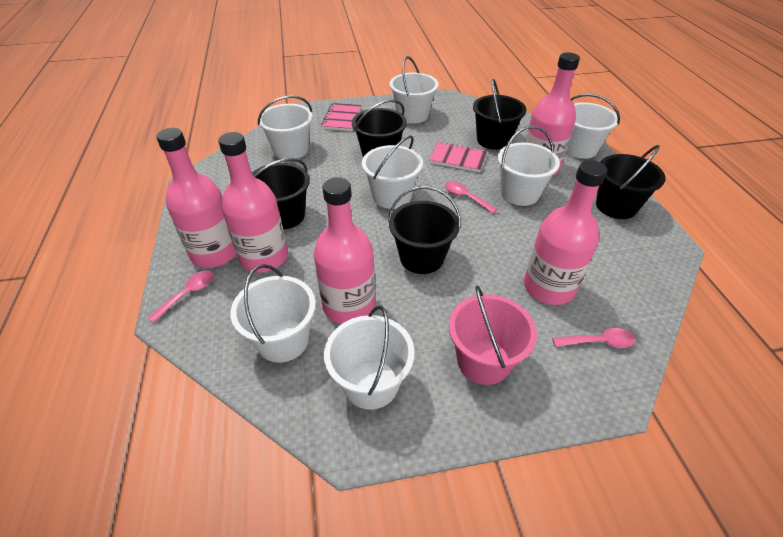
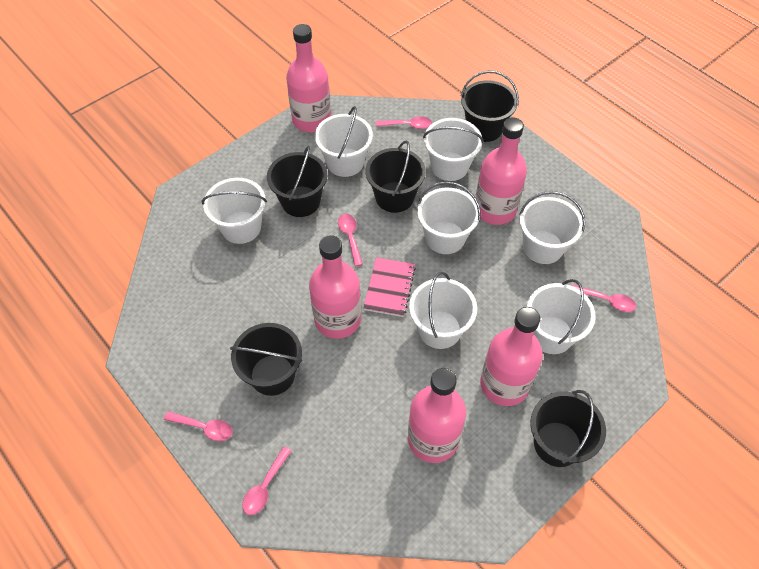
pink bucket: 1 -> 0
pink notebook: 2 -> 1
pink spoon: 3 -> 5

